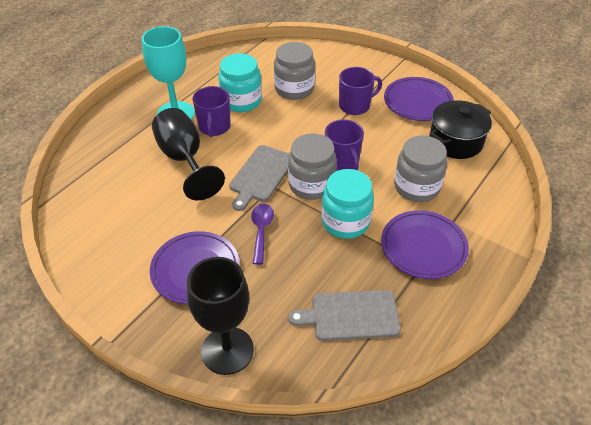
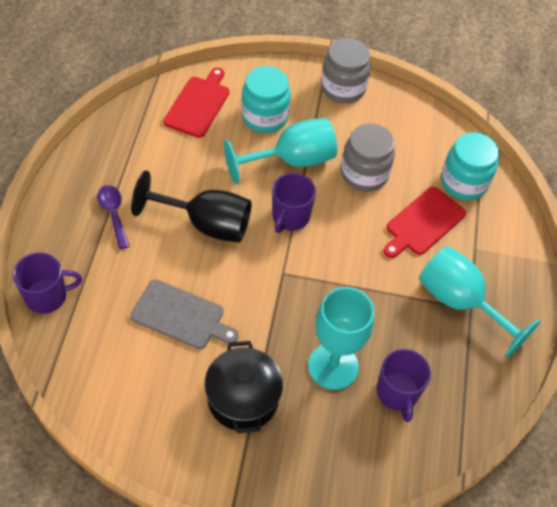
black goblet: 2 -> 1
grey cutting board: 2 -> 1
grey jar: 3 -> 2
purple plate: 3 -> 0
red cutting board: 0 -> 2
turquoise goblet: 1 -> 3

